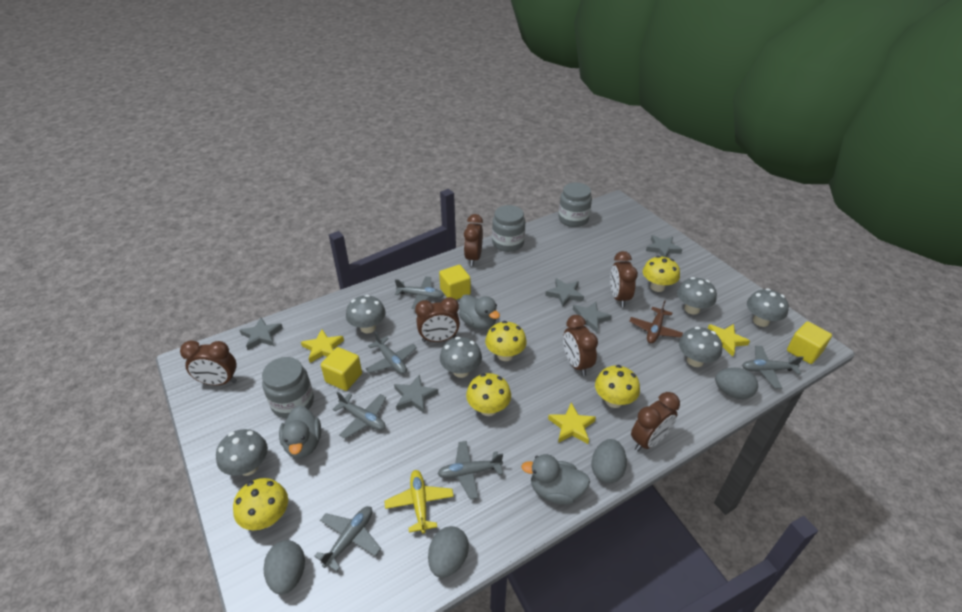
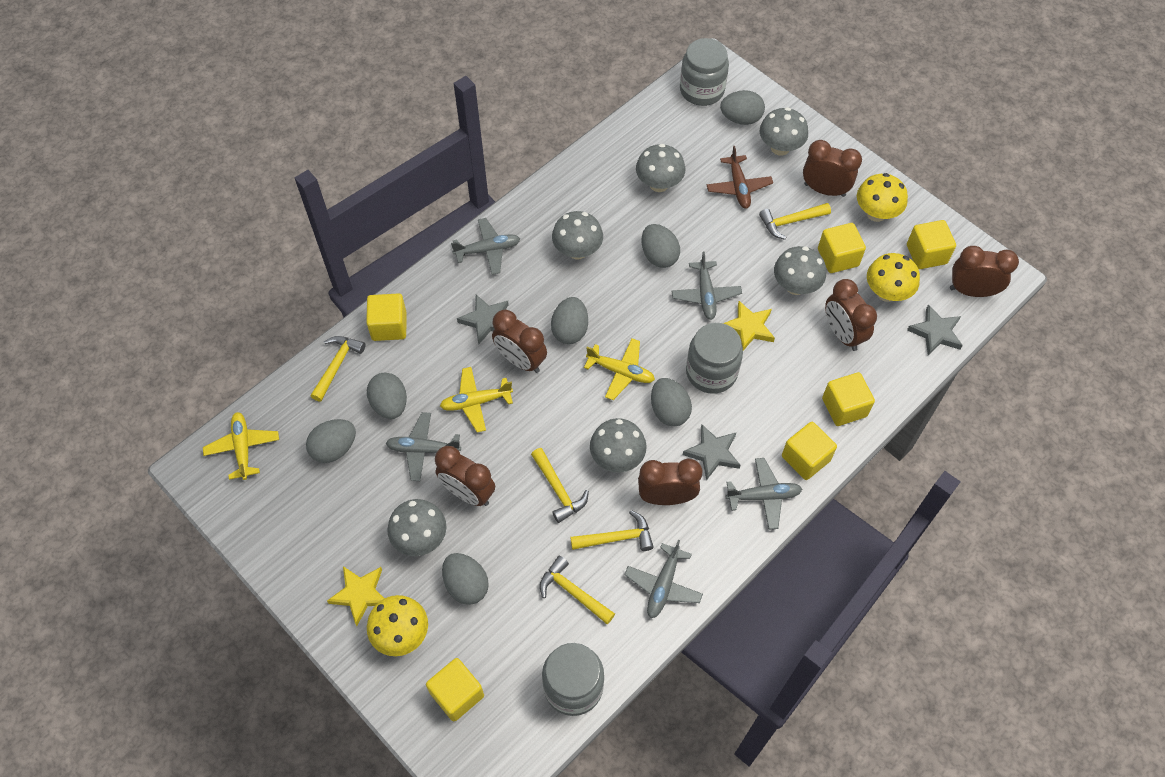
grey duck: 3 -> 0
grey egg: 4 -> 7
grey plane: 6 -> 5
grey star: 5 -> 3
yellow cube: 3 -> 6
yellow hammer: 0 -> 5
yellow mushroom: 5 -> 3
yellow plane: 1 -> 3
yellow star: 3 -> 2

